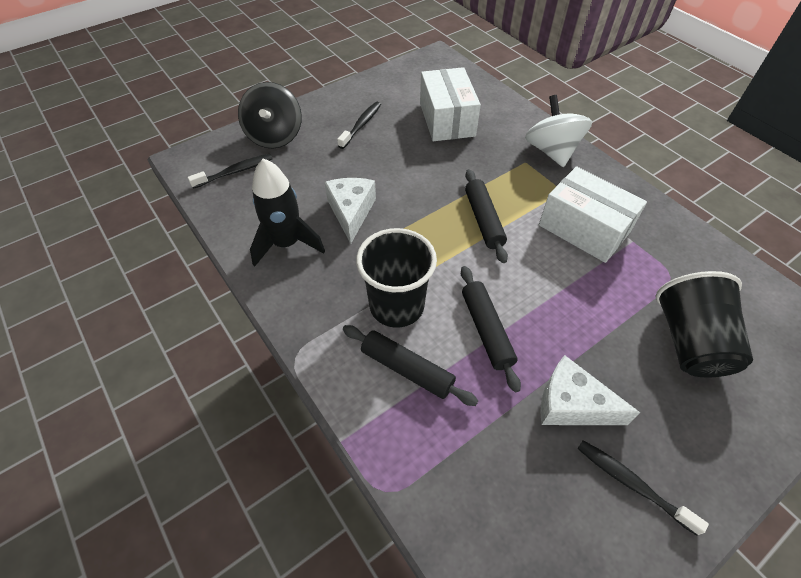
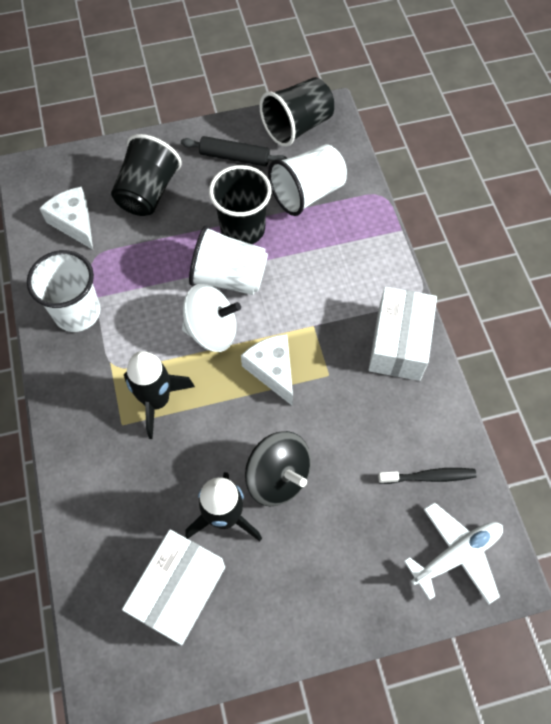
black cup: 2 -> 3
black rocket: 1 -> 2
black rolling pin: 3 -> 1
black toothbrush: 3 -> 1
white cup: 0 -> 3
white plane: 0 -> 1

